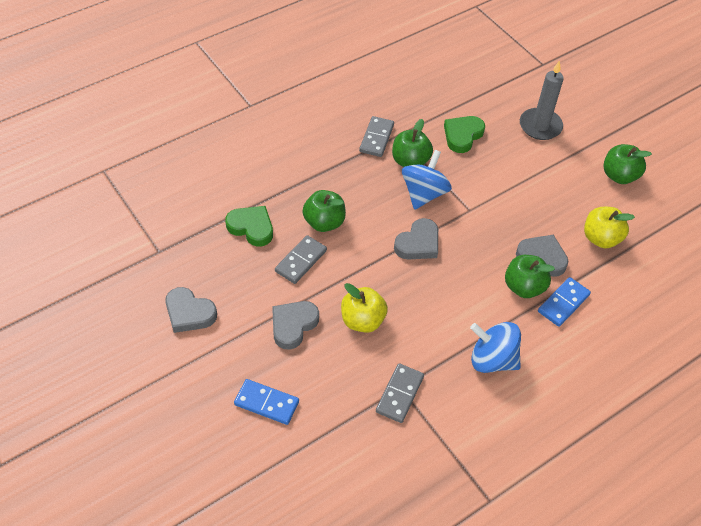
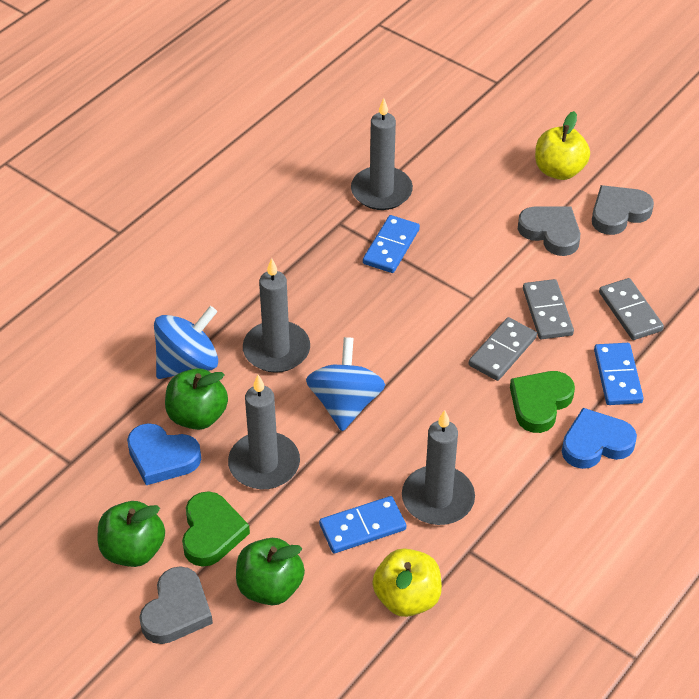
blue domino: 2 -> 3
blue heart: 0 -> 2
green apple: 4 -> 3
grey candle: 1 -> 4
grey heart: 4 -> 3

